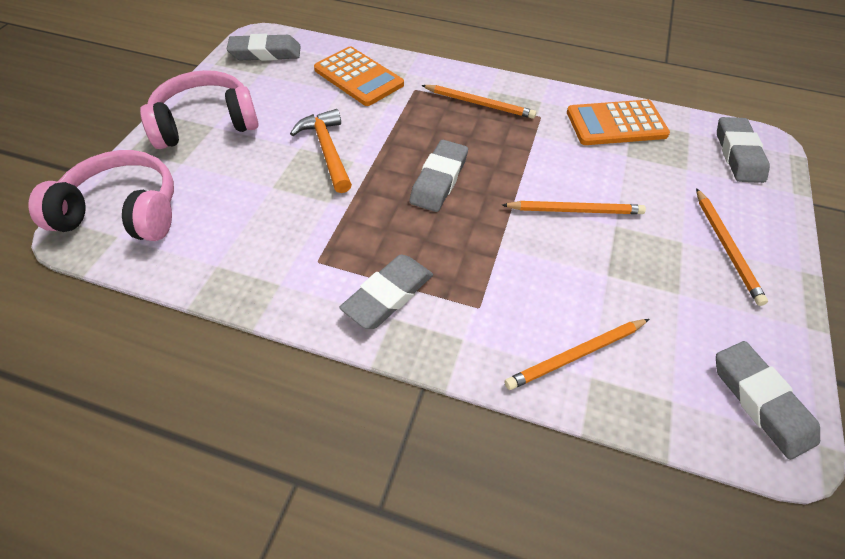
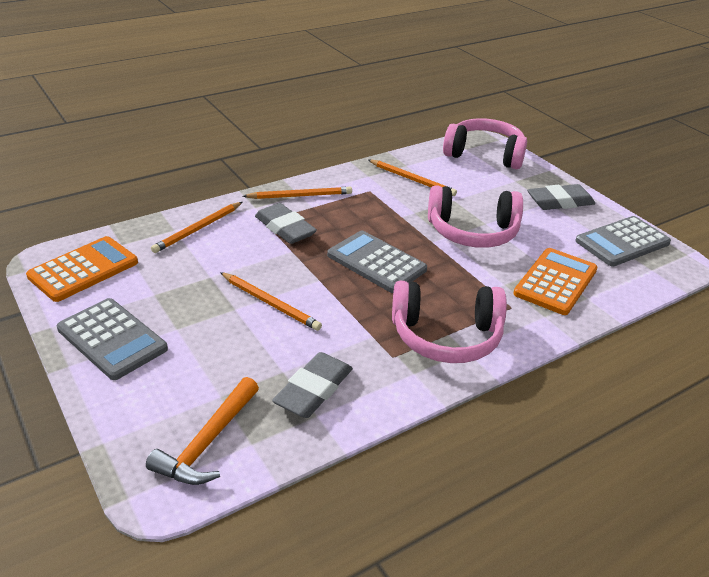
grey calculator: 0 -> 3
grey eraser: 5 -> 3
pink headphones: 2 -> 3

